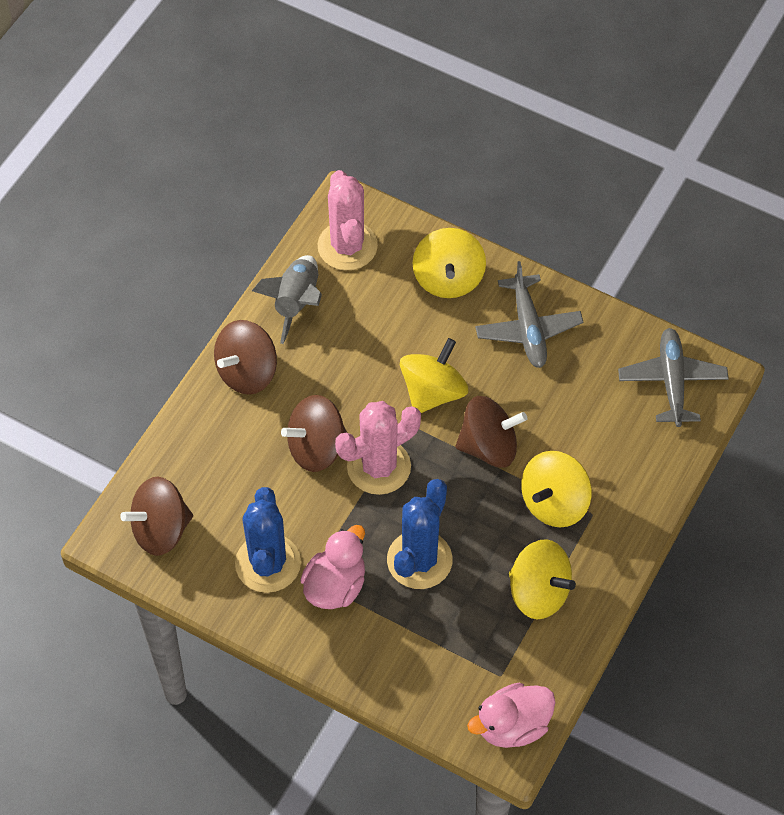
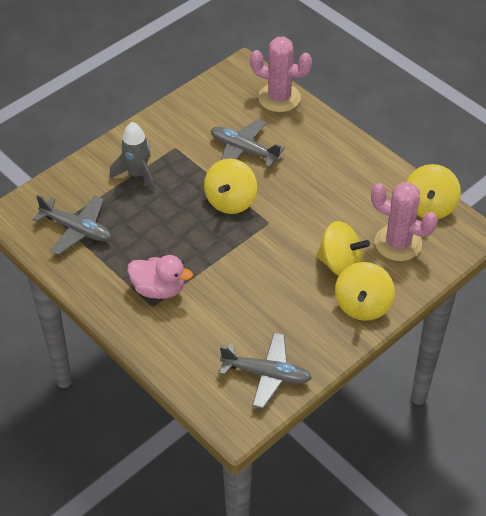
blue cactus: 2 -> 0
brown spinning top: 4 -> 0
grey plane: 2 -> 3
pink duck: 2 -> 1

